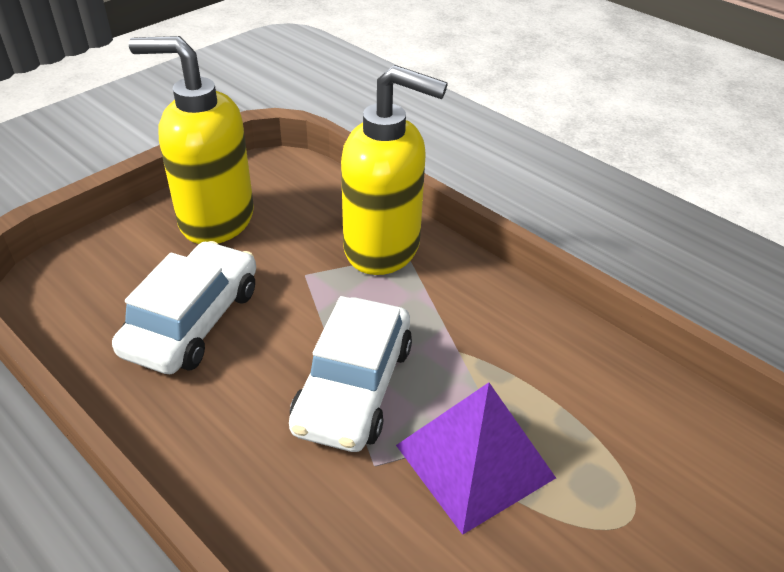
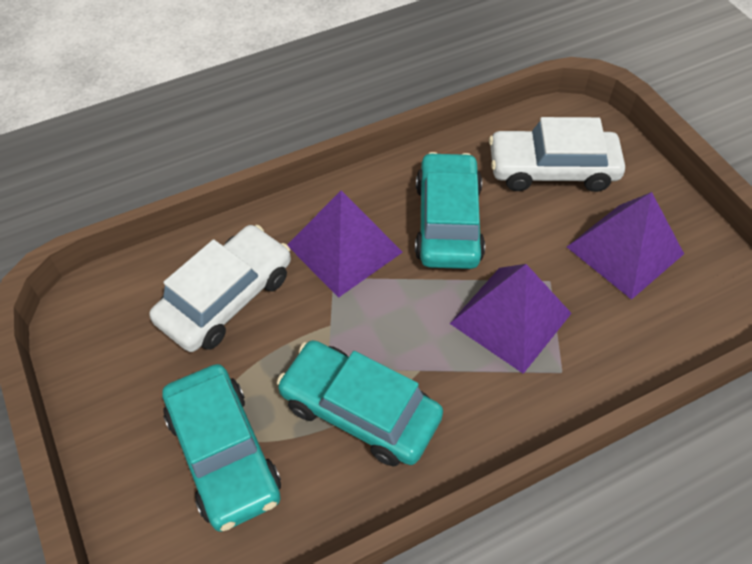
purple pyramid: 1 -> 3
turquoise car: 0 -> 3
yellow soap dispenser: 2 -> 0

